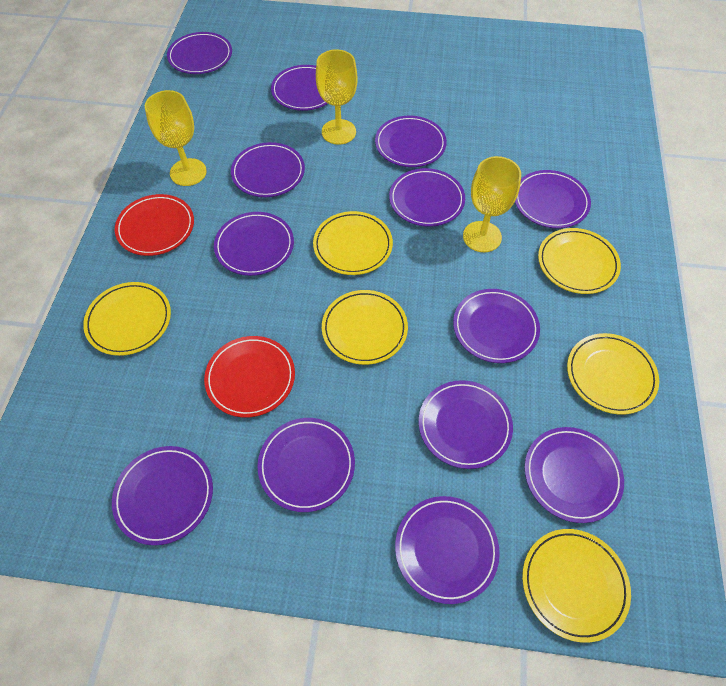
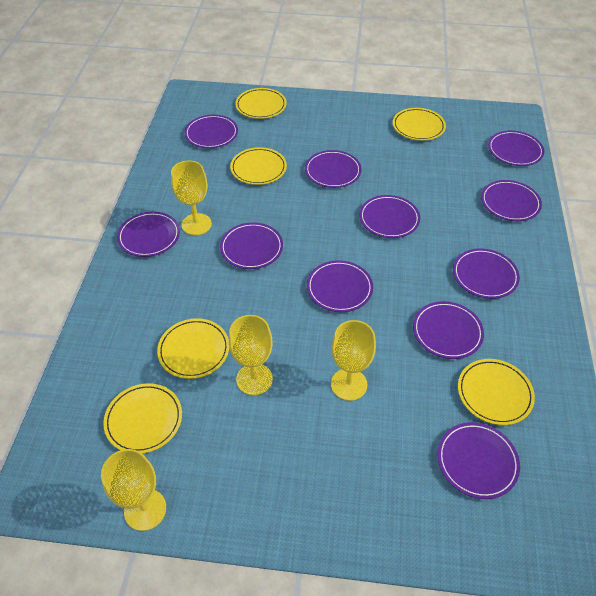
purple plate: 13 -> 11
red plate: 2 -> 0
yellow goblet: 3 -> 4

